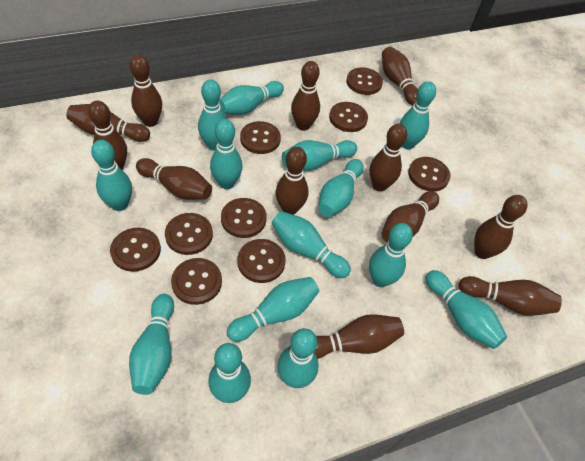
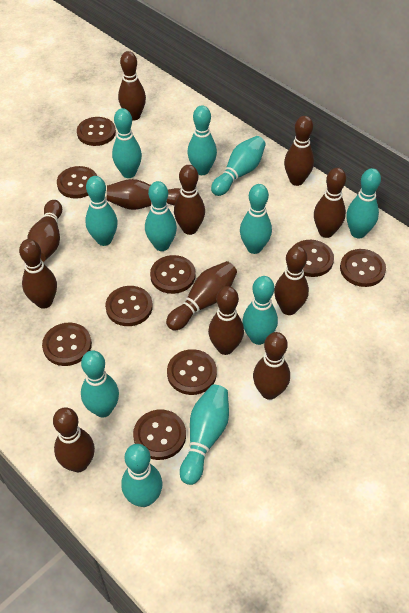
turquoise bowling pin: 14 -> 11

